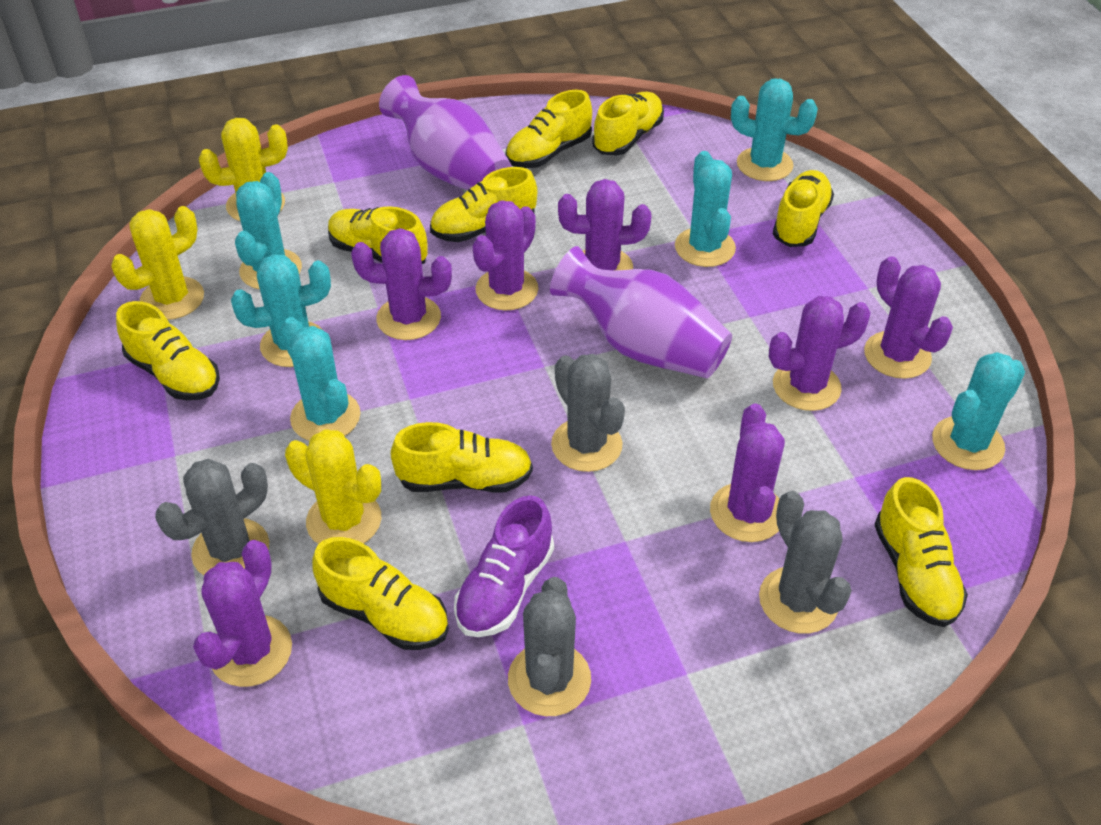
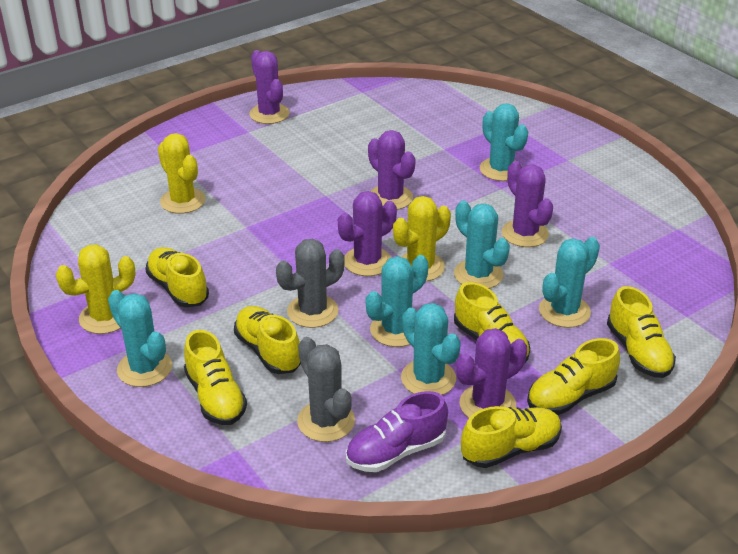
grey cactus: 4 -> 2
purple cactus: 7 -> 5
purple vase: 2 -> 0
yellow shoe: 9 -> 7

